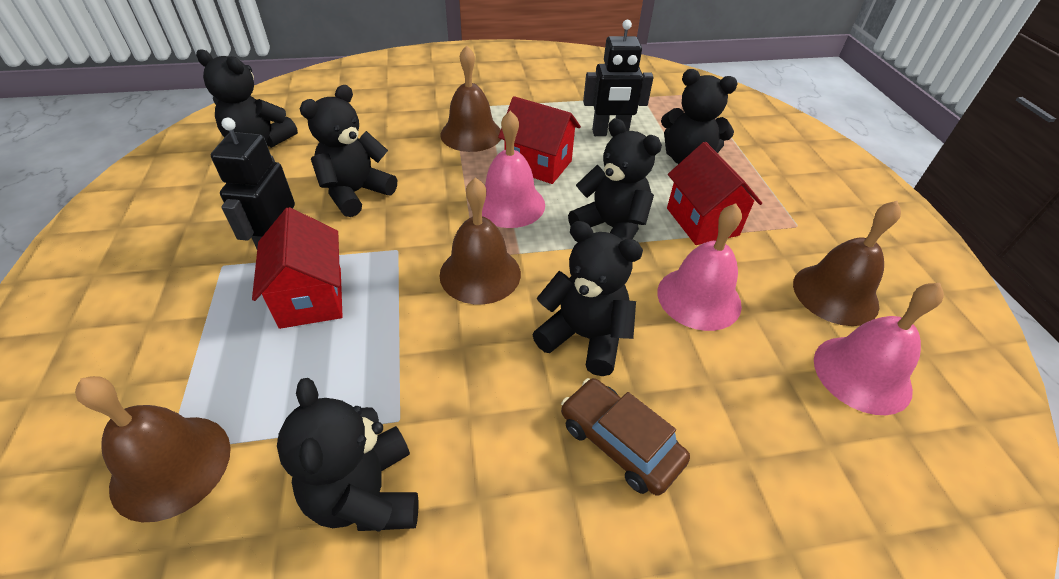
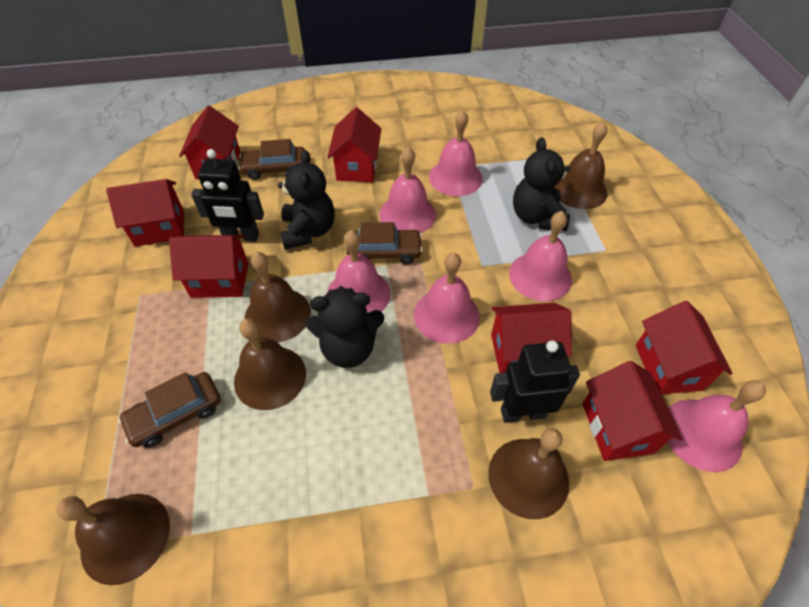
black teddy bear: 6 -> 3
brown bell: 4 -> 5
brown car: 1 -> 3
pink bell: 3 -> 6
red house: 3 -> 7

